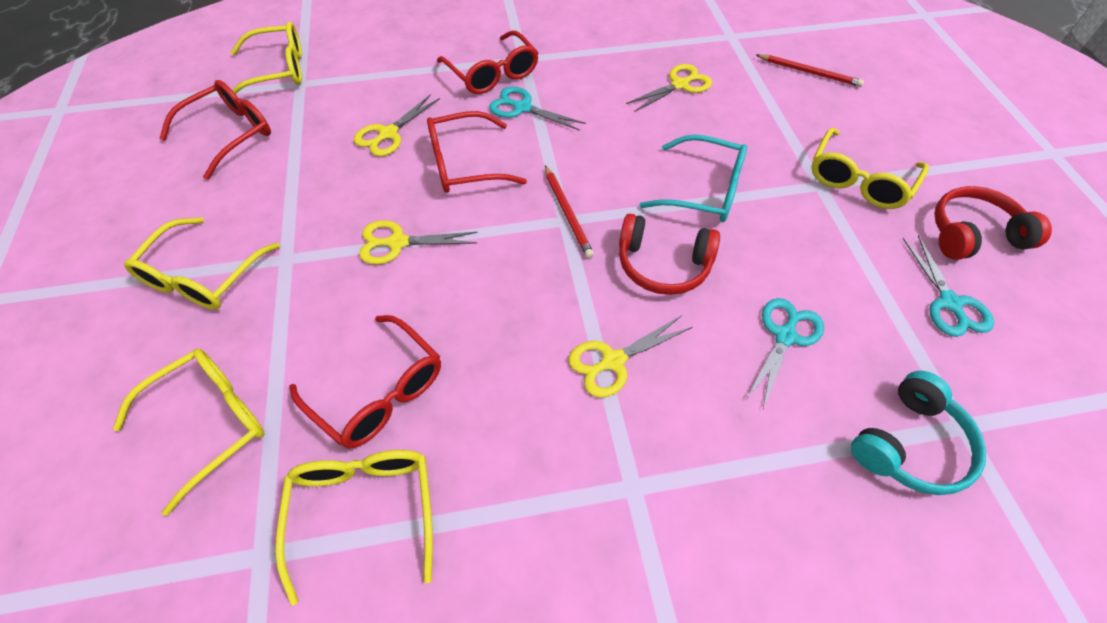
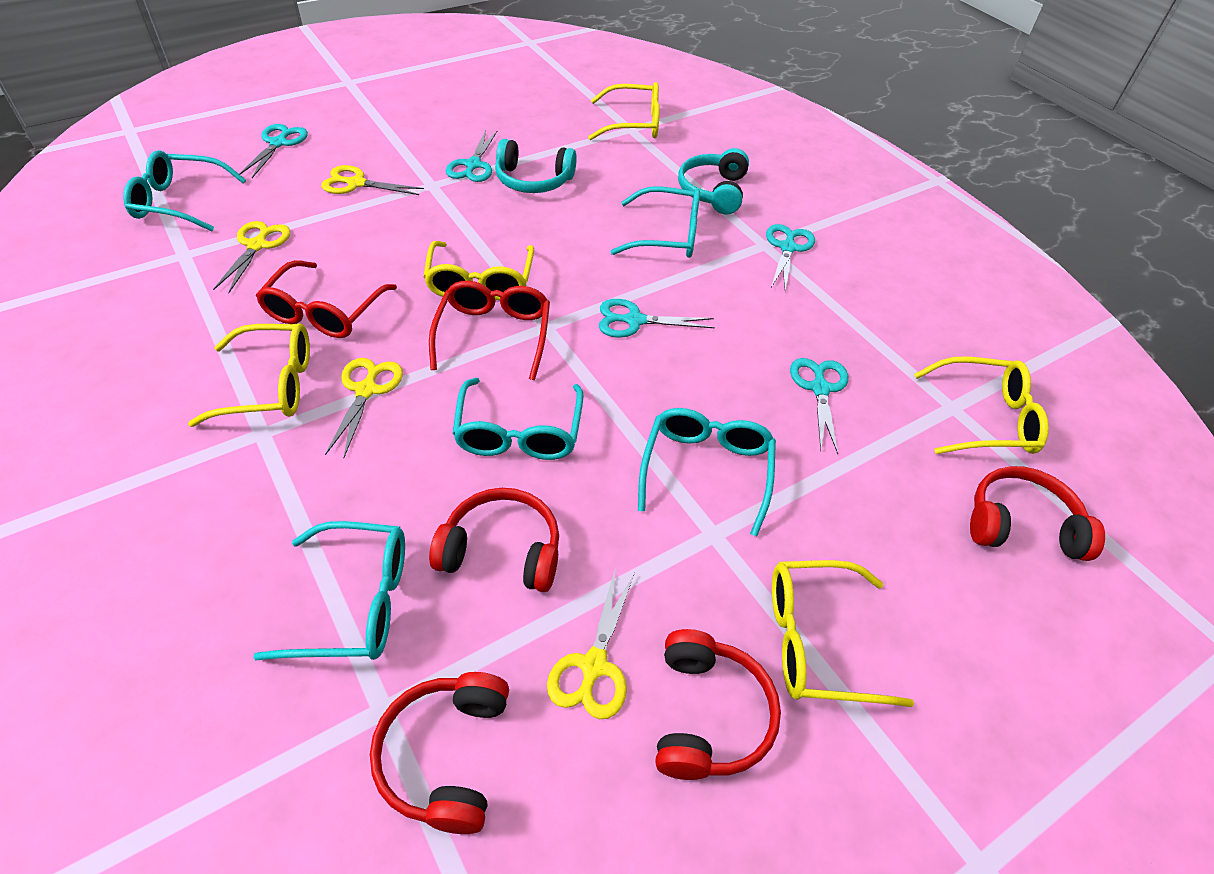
red glasses: 4 -> 2
red headphones: 2 -> 4
red pencil: 2 -> 0
turquoise glasses: 1 -> 5
turquoise headphones: 1 -> 2
turquoise scissors: 3 -> 5

